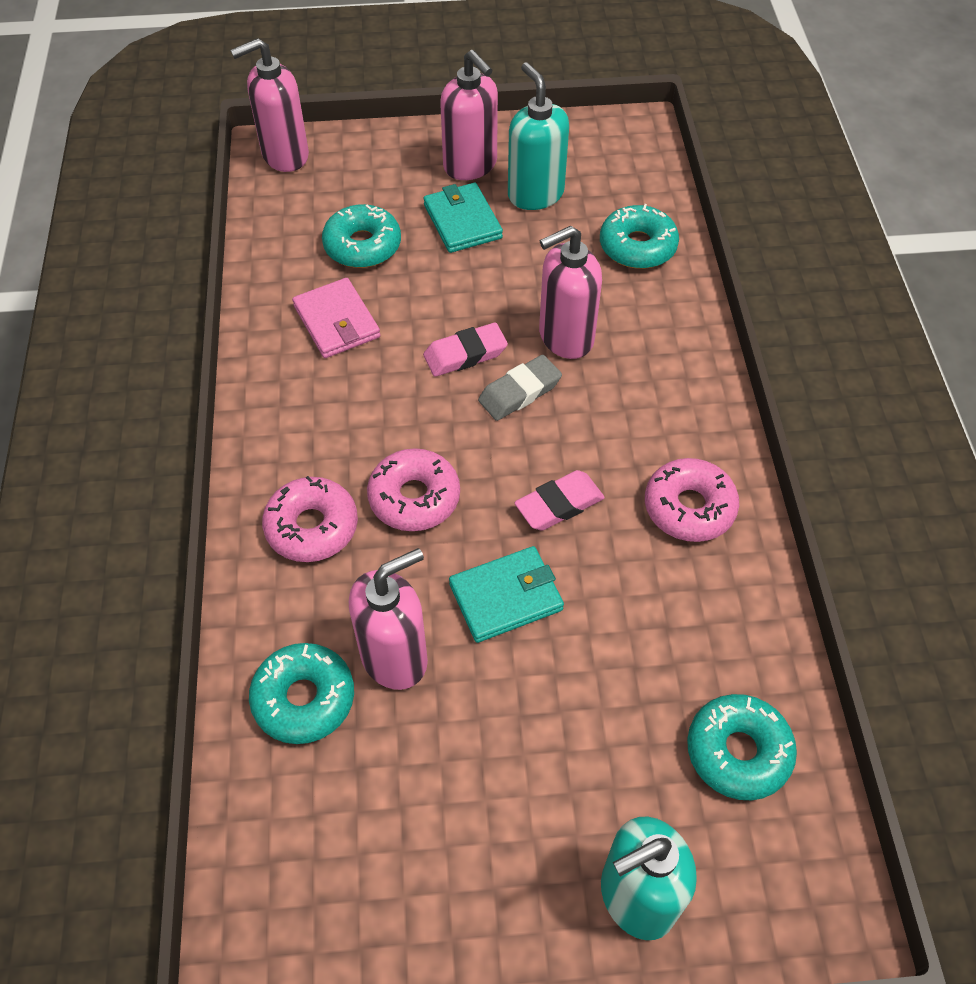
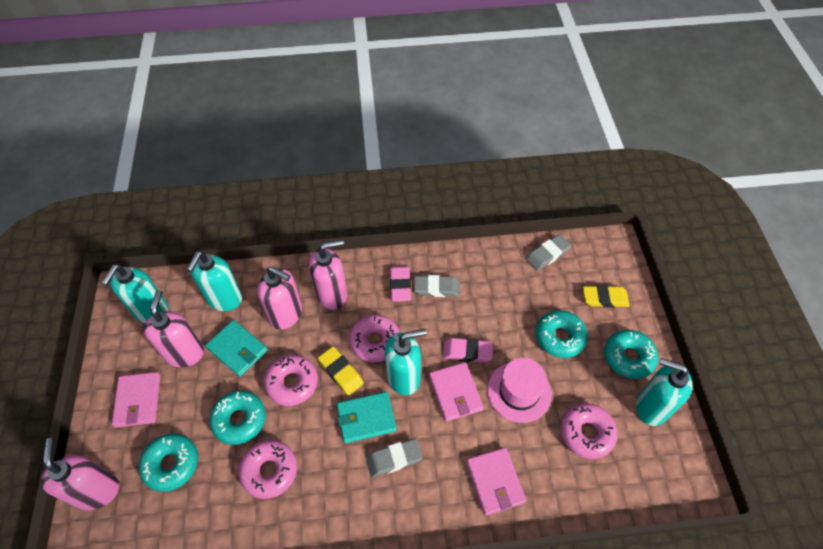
grey eraser: 1 -> 3
pink donut: 3 -> 4
pink hat: 0 -> 1
pink wallet: 1 -> 3
turquoise soap dispenser: 2 -> 4
yellow eraser: 0 -> 2

